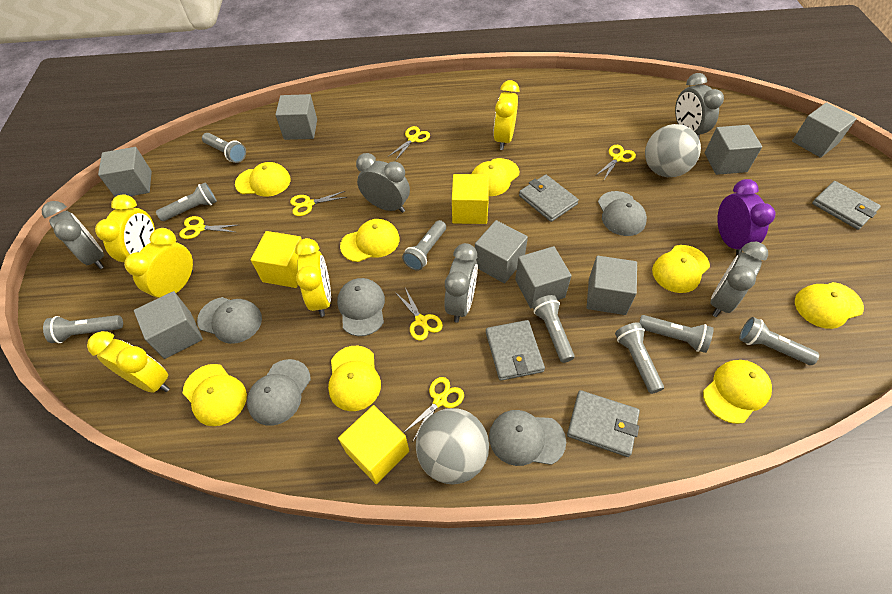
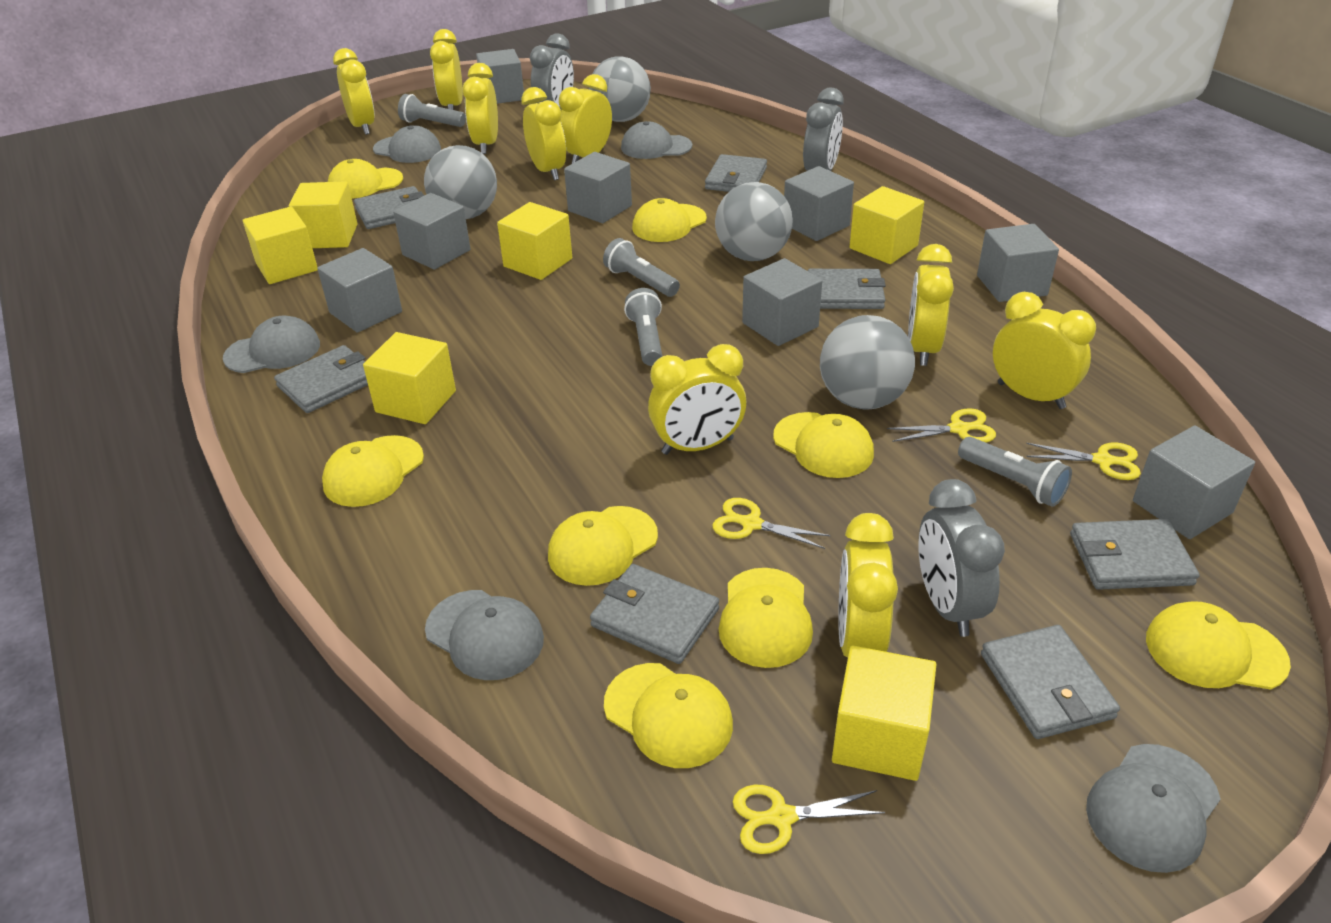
grey ball: 2 -> 4
grey clock: 5 -> 3
grey flashlight: 8 -> 4
grey wallet: 4 -> 7
purple clock: 1 -> 0
yellow clock: 5 -> 9
yellow cube: 3 -> 6
yellow scissors: 6 -> 4

